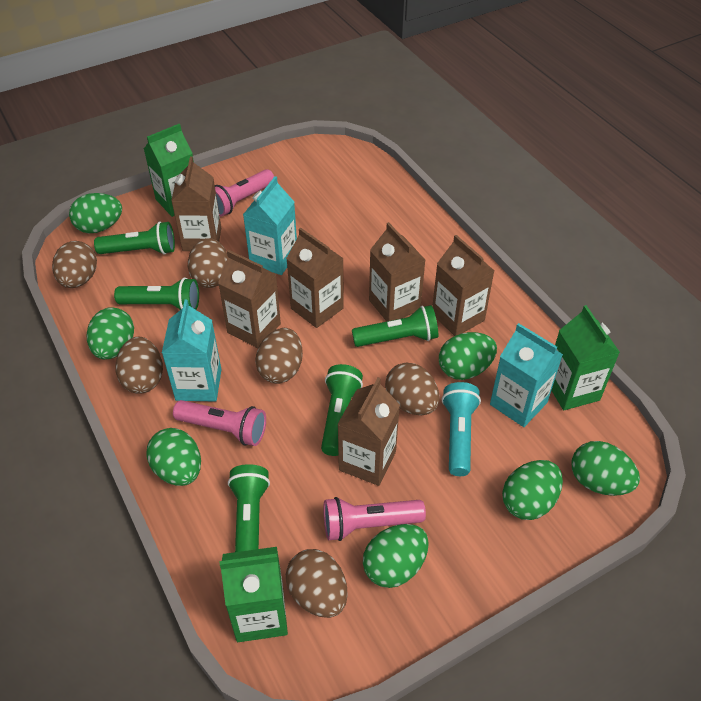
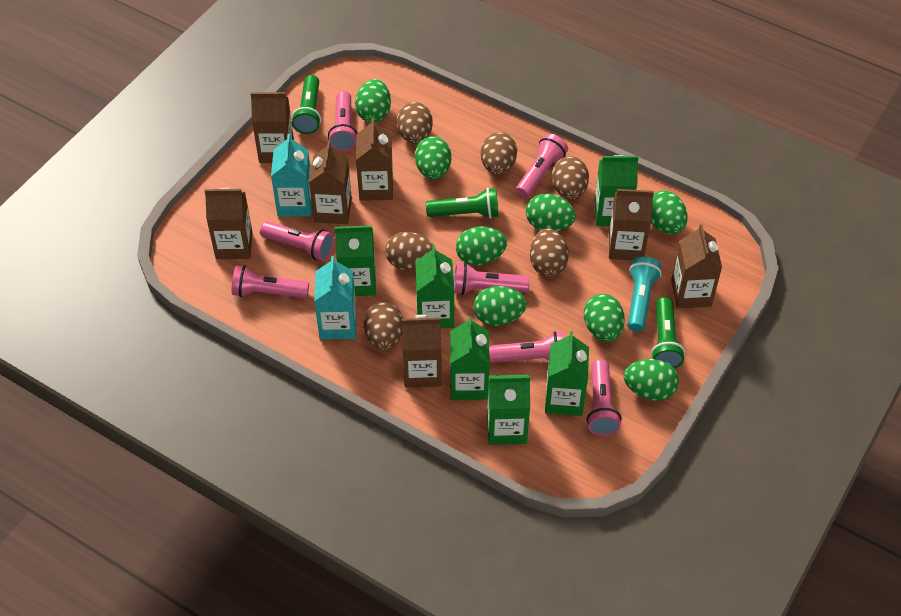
brown carton: 6 -> 7
green carton: 3 -> 6
green egg: 7 -> 8
green flashlight: 5 -> 3
pink flashlight: 3 -> 7
turquoise carton: 3 -> 2

